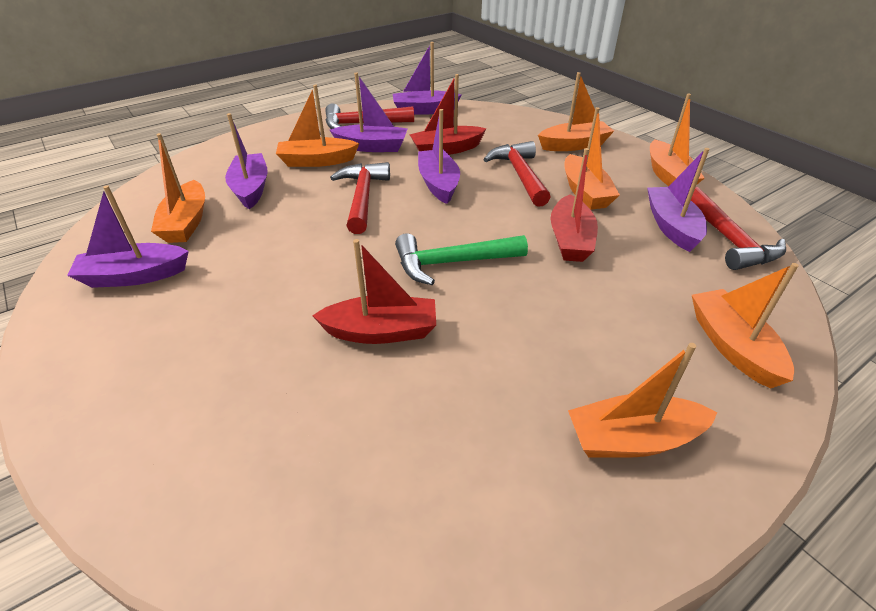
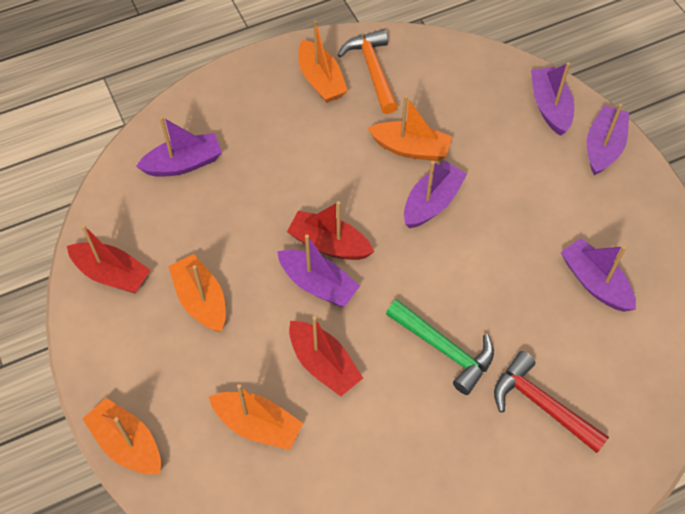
orange boat: 7 -> 5
orange hammer: 0 -> 1
red hammer: 4 -> 1

